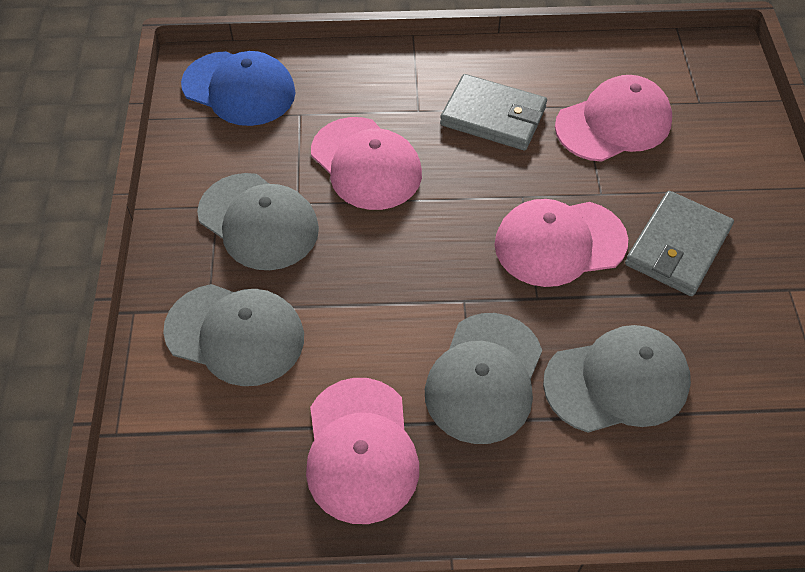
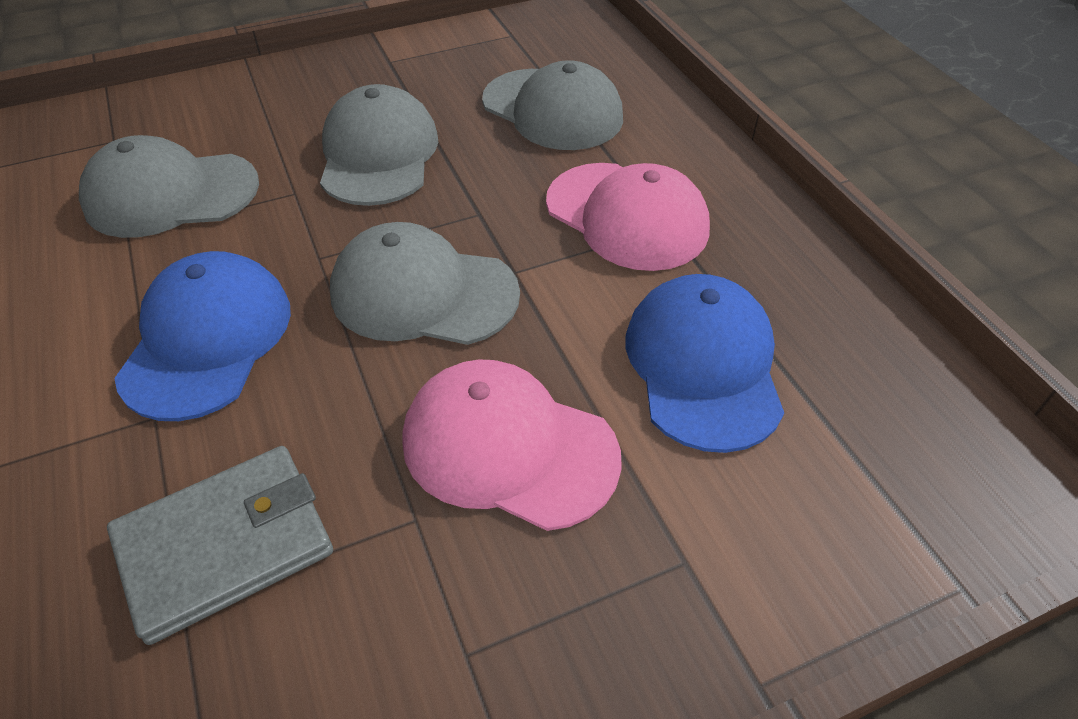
blue cap: 1 -> 2
grey wallet: 2 -> 1
pink cap: 4 -> 2

